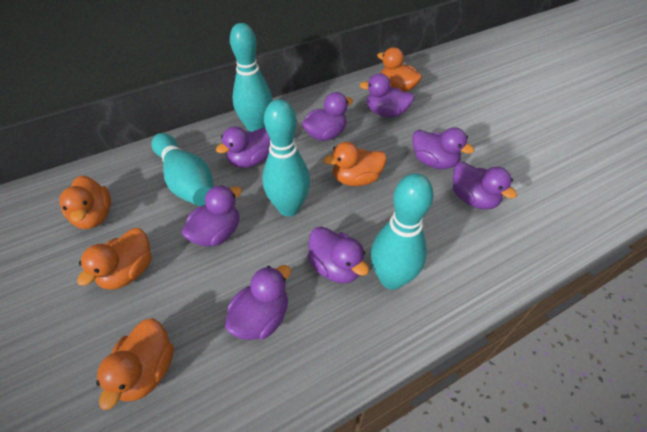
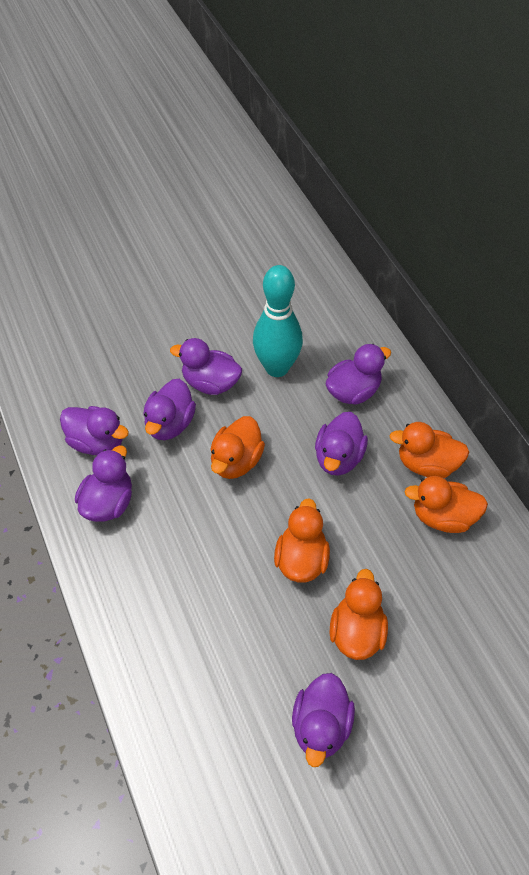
purple duck: 8 -> 7
turquoise bowling pin: 4 -> 1

